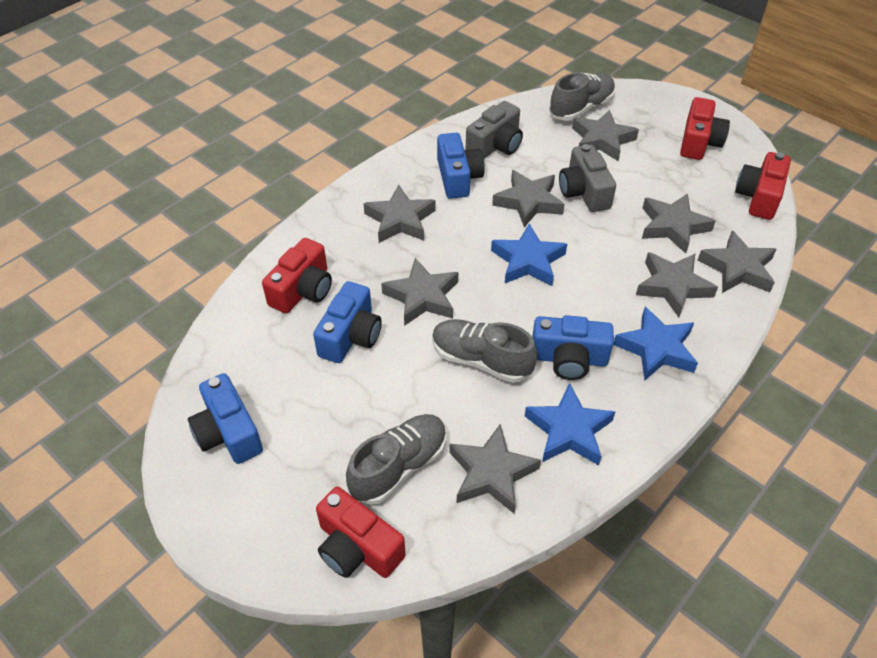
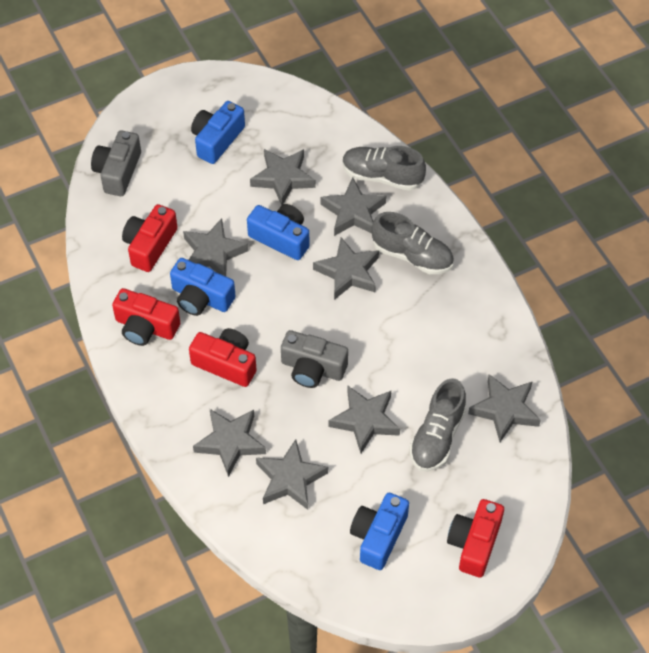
blue star: 3 -> 0

